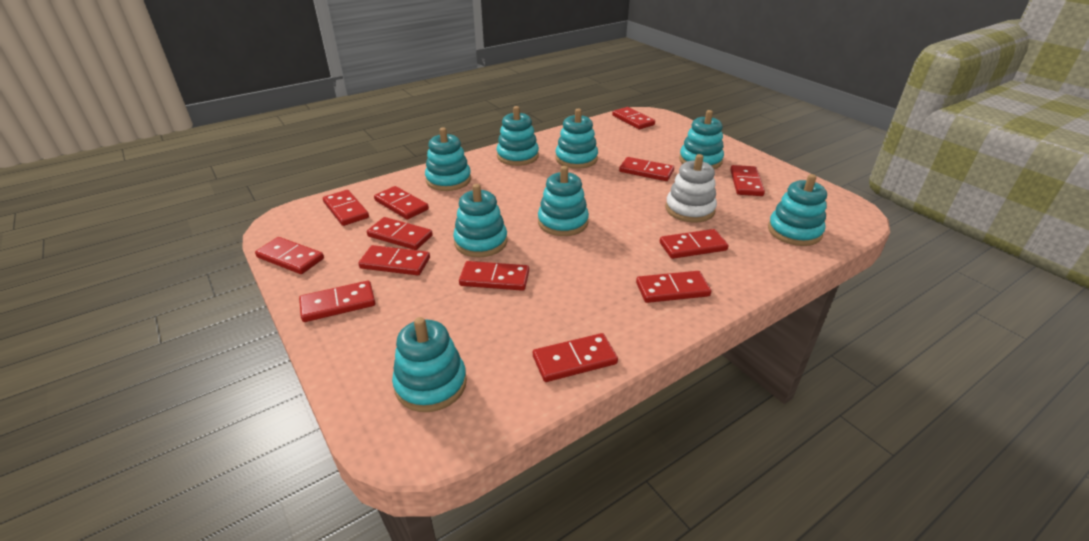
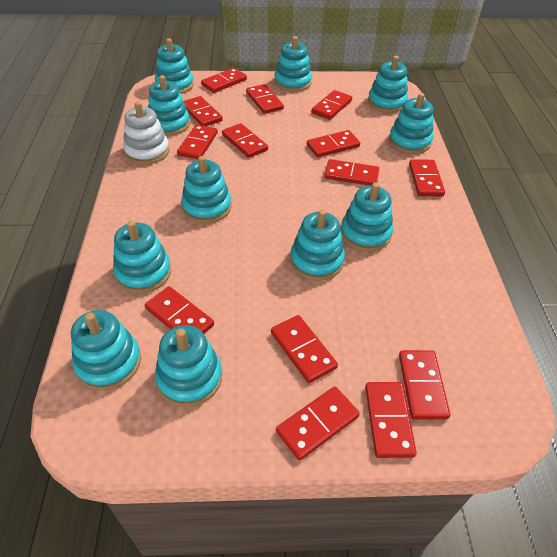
red domino: 13 -> 14
turquoise stacking toy: 8 -> 11

